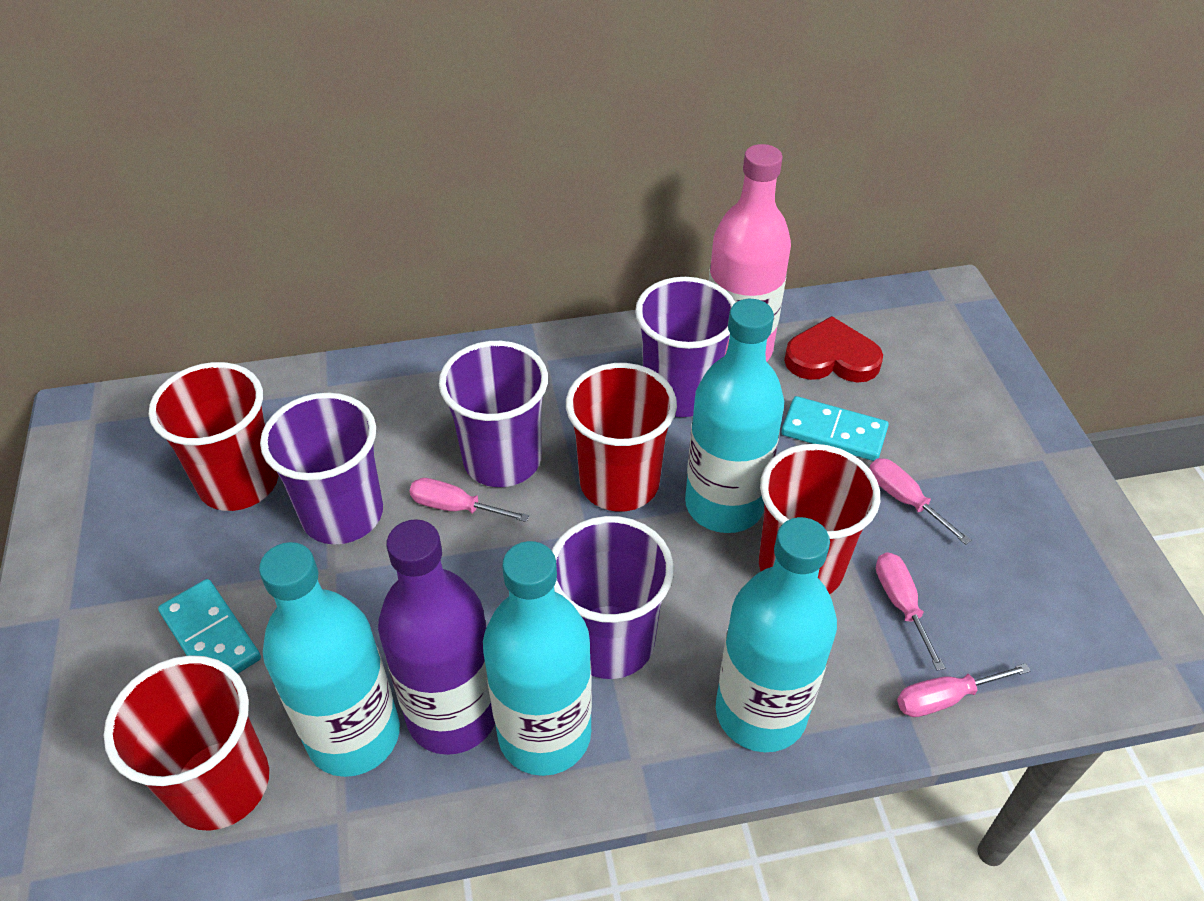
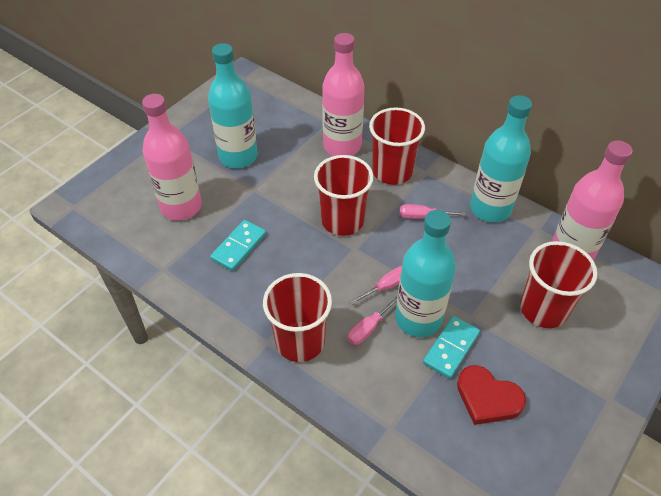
pink bottle: 1 -> 3
pink screwdriver: 4 -> 3
purple bottle: 1 -> 0
purple cup: 4 -> 0
turquoise bottle: 4 -> 3

